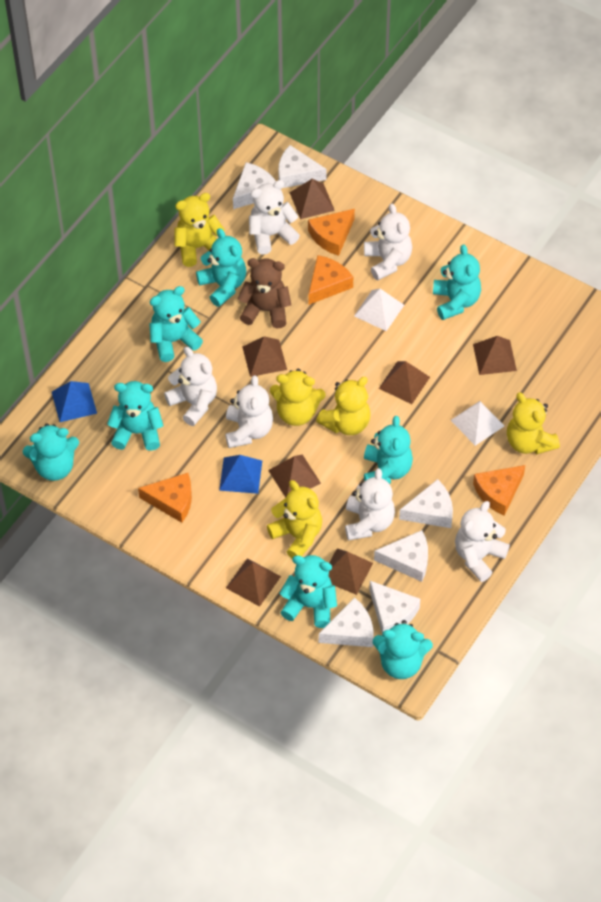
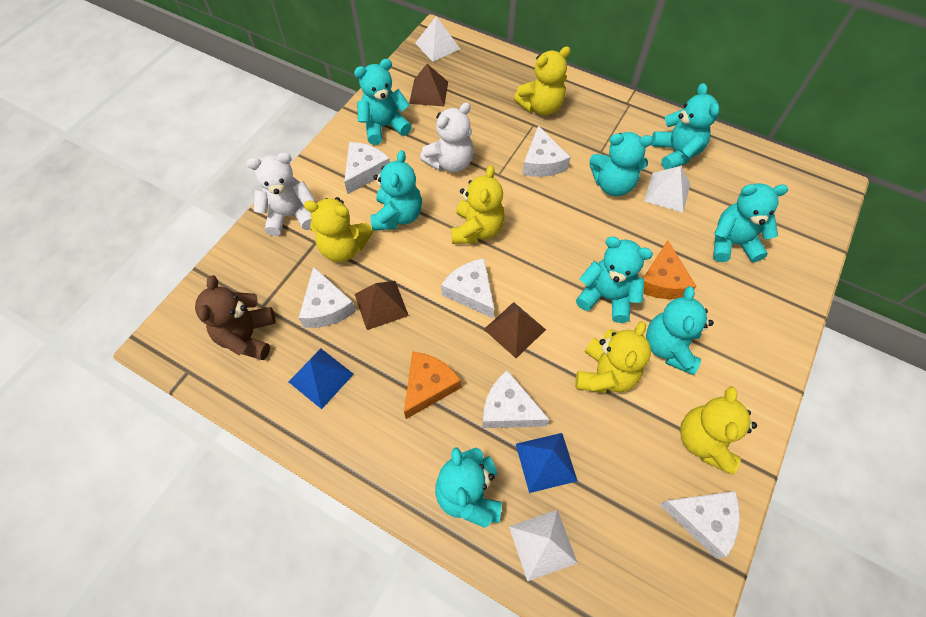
brown pyramid: 7 -> 3
orange cheese: 4 -> 2
white pyramid: 2 -> 3
white teddy bear: 6 -> 2

